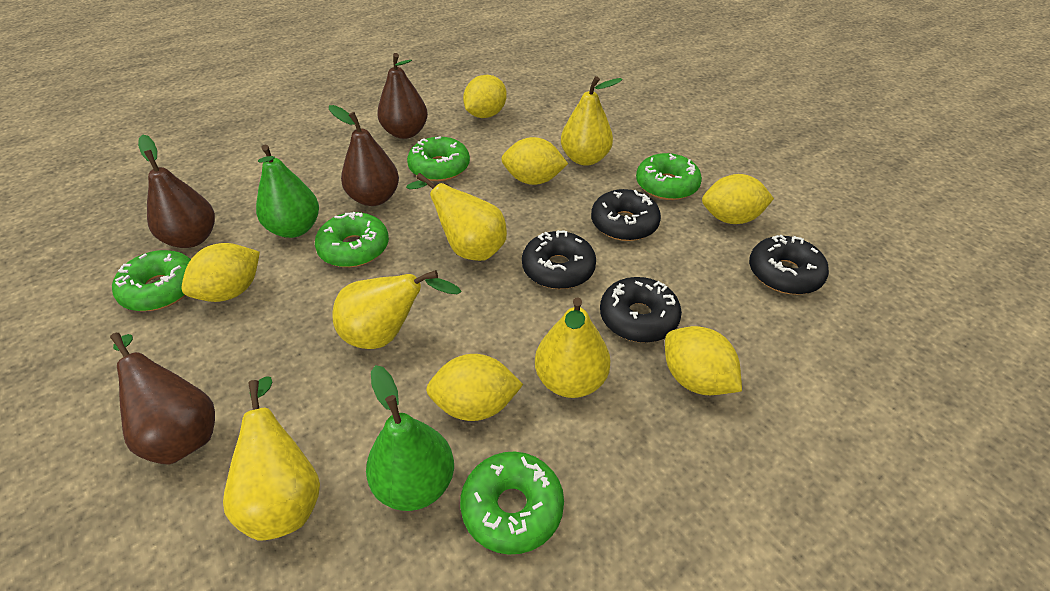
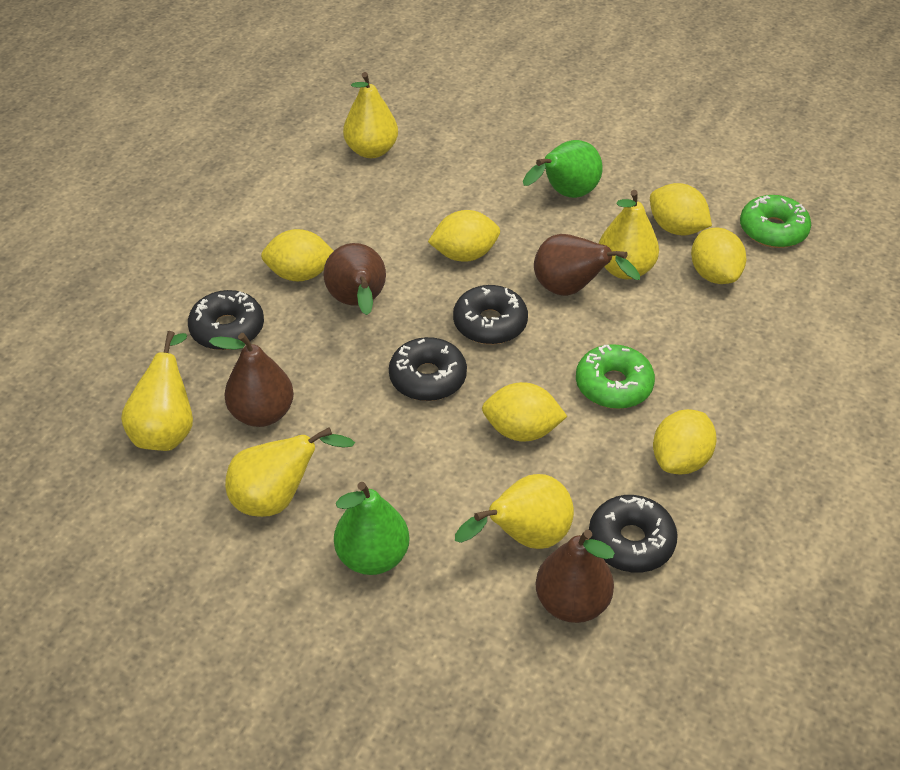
green donut: 5 -> 2

